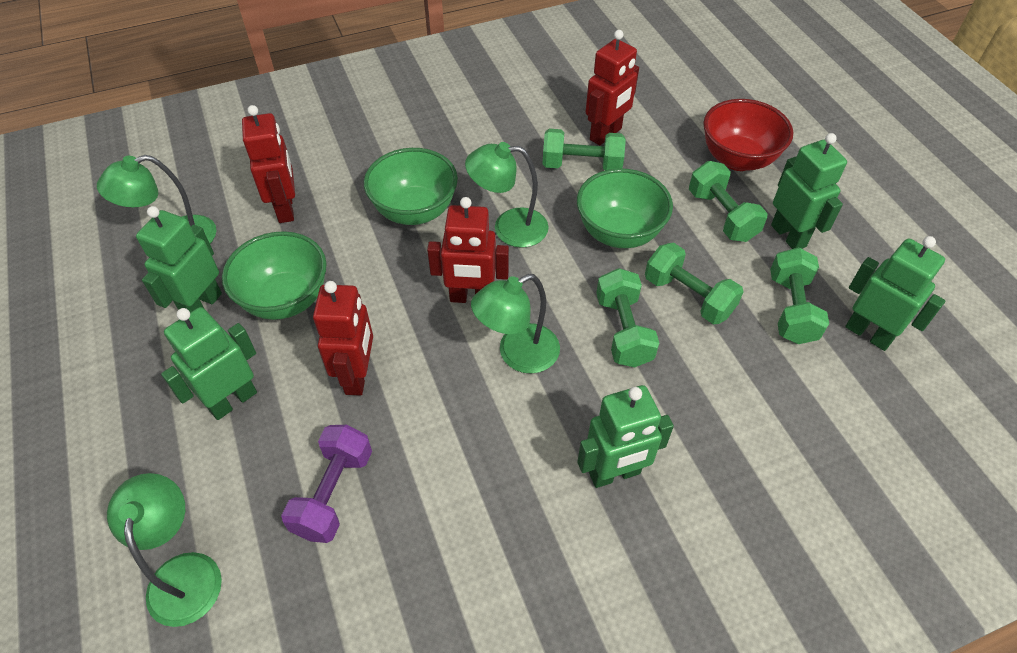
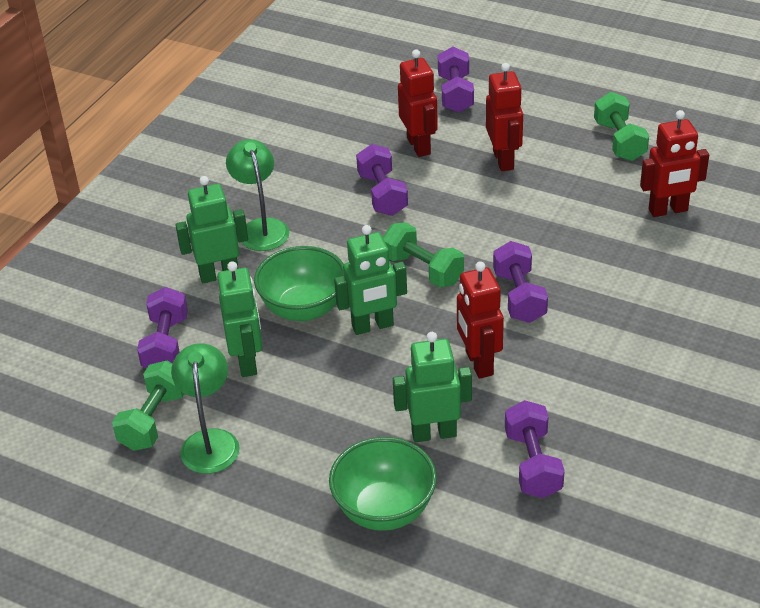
green bowl: 3 -> 2
green dumbbell: 5 -> 3
green lamp: 4 -> 2
green robot: 5 -> 4
purple dumbbell: 1 -> 5
red bowl: 1 -> 0

